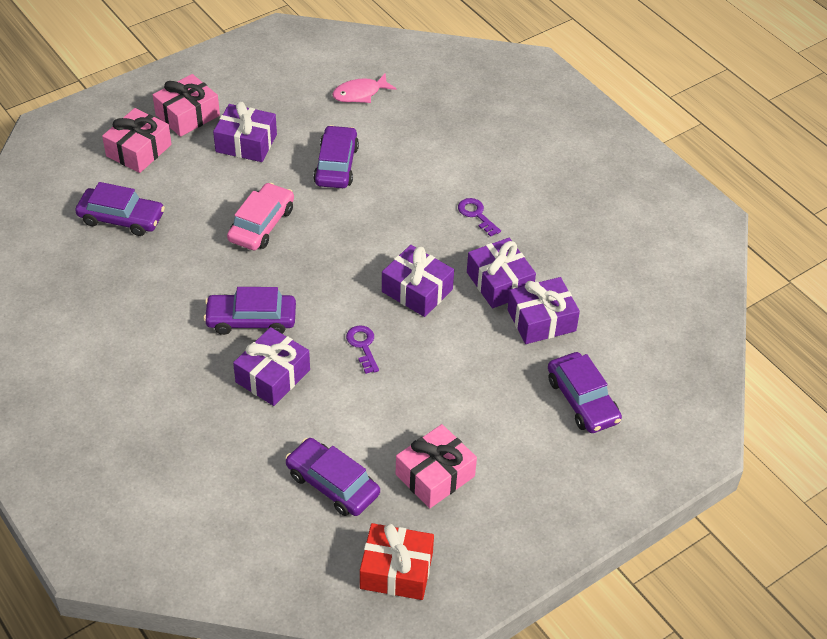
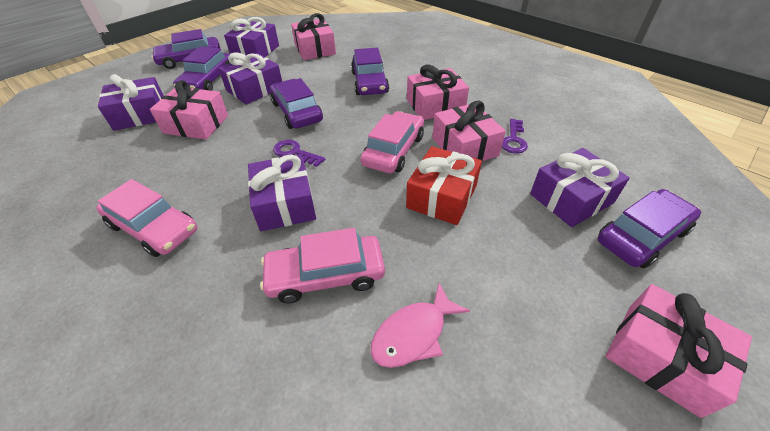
pink car: 1 -> 3
pink gift: 3 -> 5

